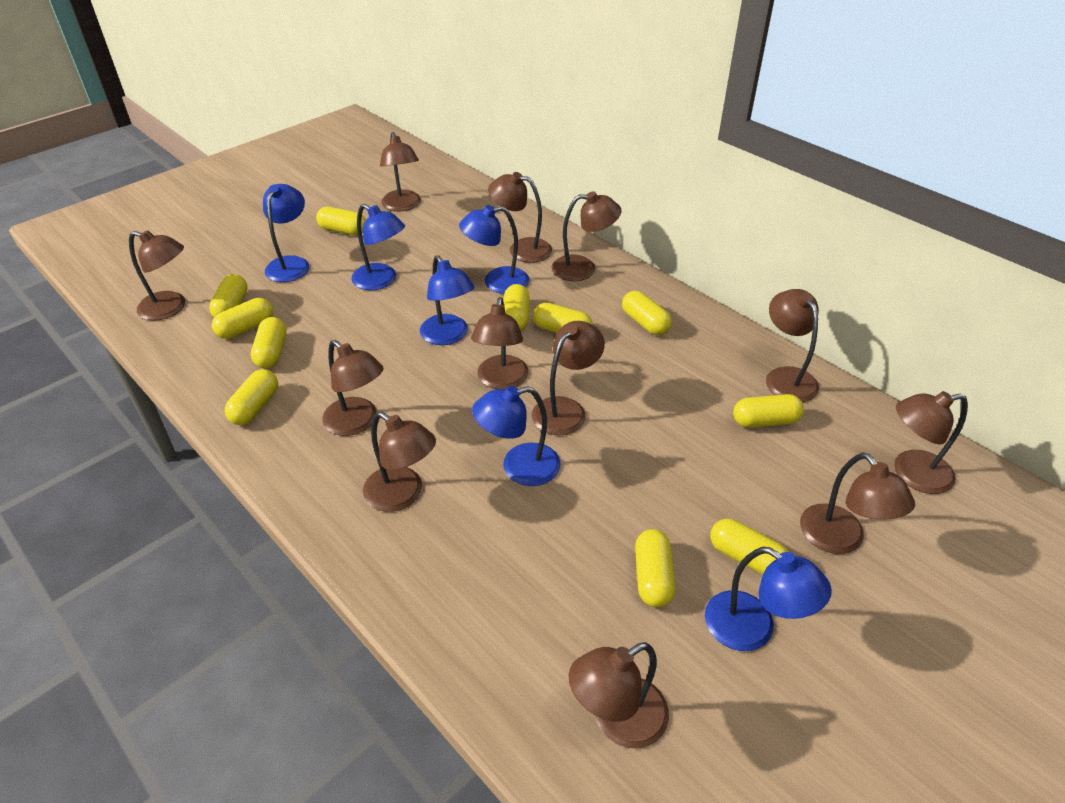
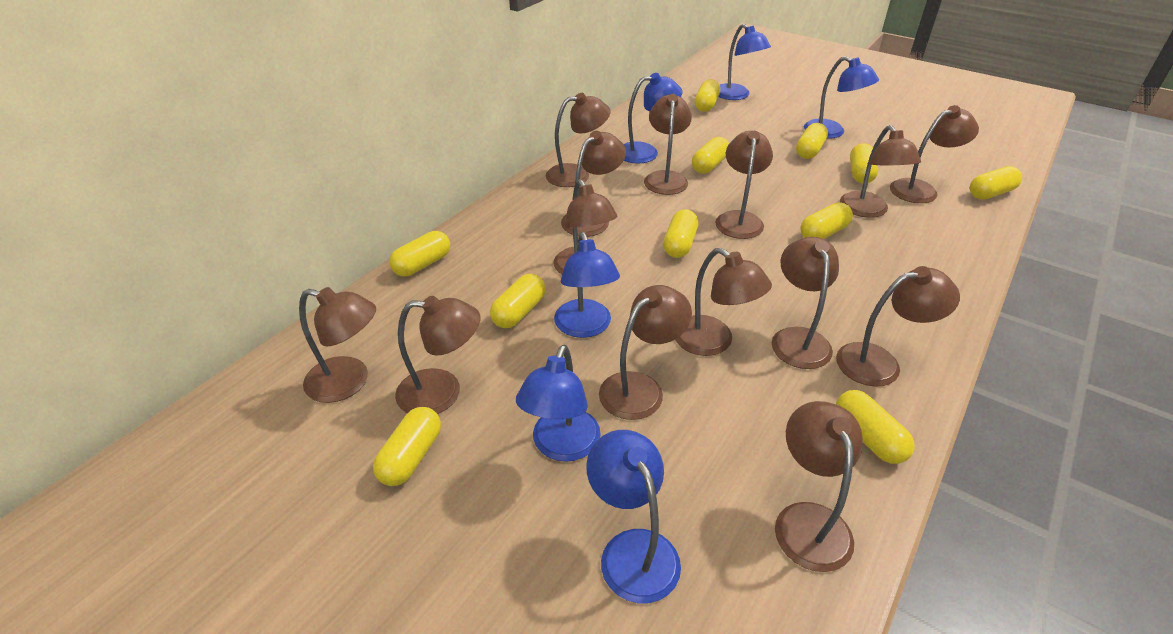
brown lamp: 12 -> 14

